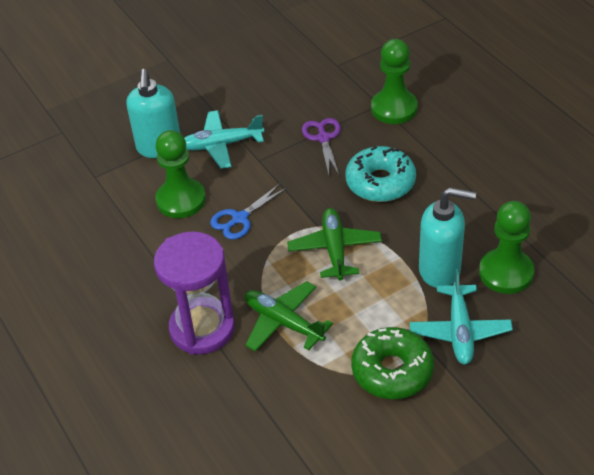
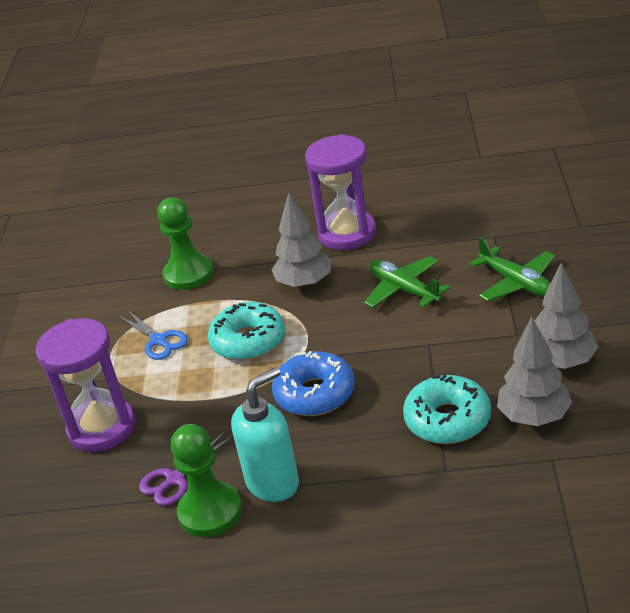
blue donut: 0 -> 1
green donut: 1 -> 0
green pawn: 3 -> 2
grey tree: 0 -> 3
purple hourglass: 1 -> 2
turquoise donut: 1 -> 2
turquoise plane: 2 -> 0
turquoise soap dispenser: 2 -> 1

